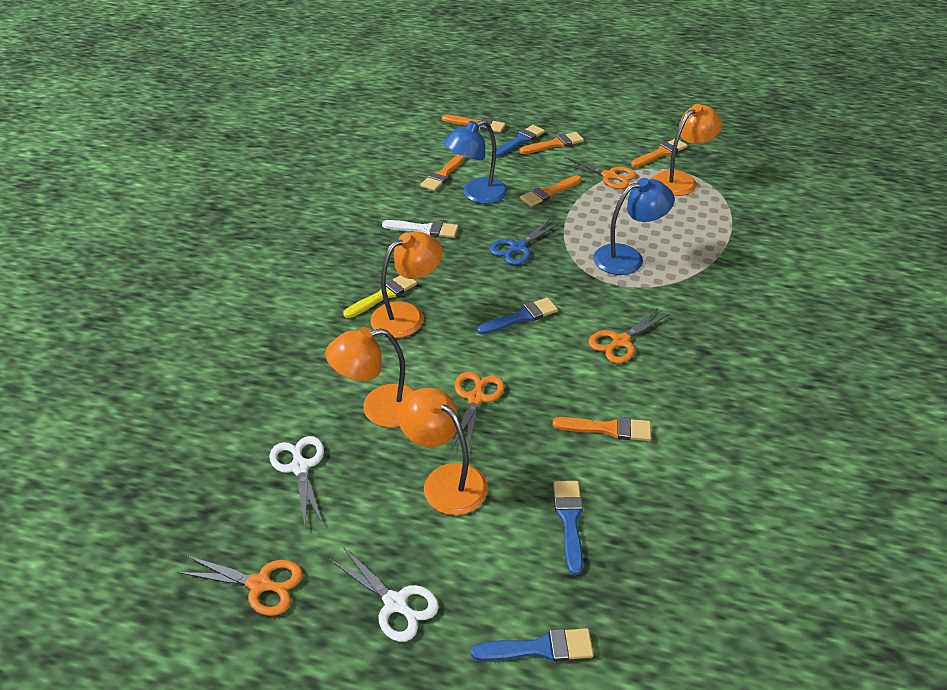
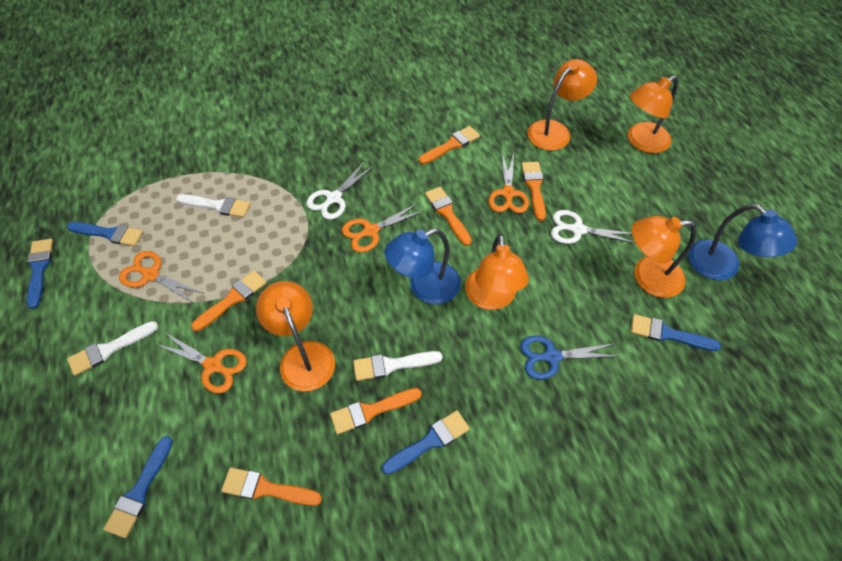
blue brush: 4 -> 5
orange lamp: 4 -> 5
white brush: 1 -> 3
yellow brush: 1 -> 0

